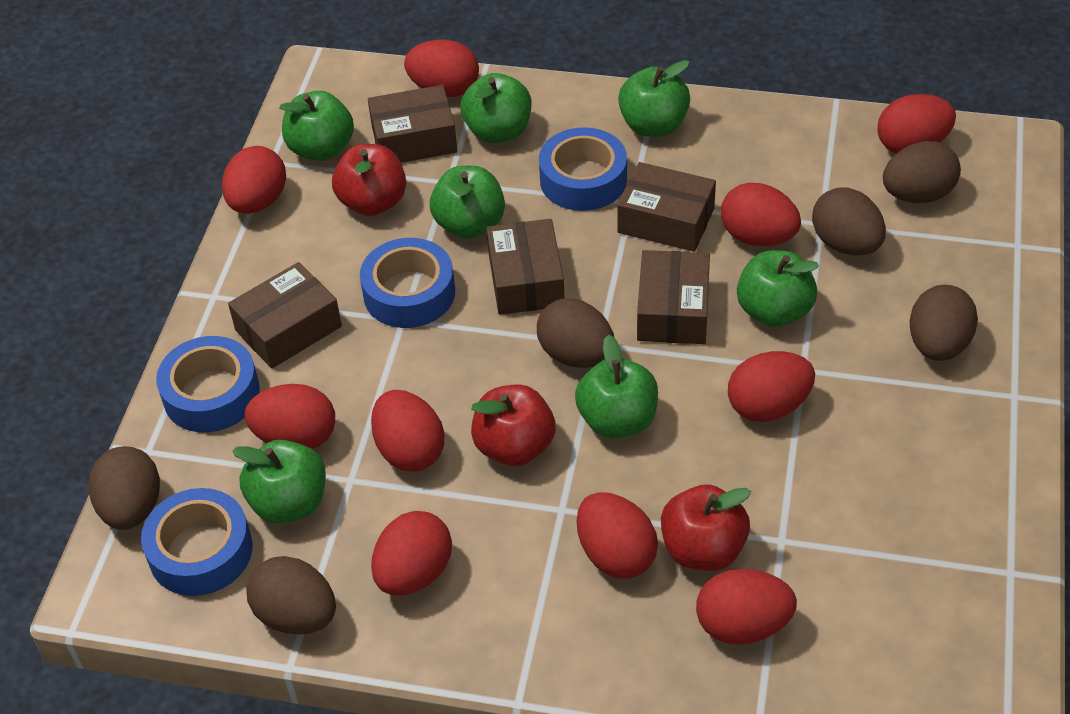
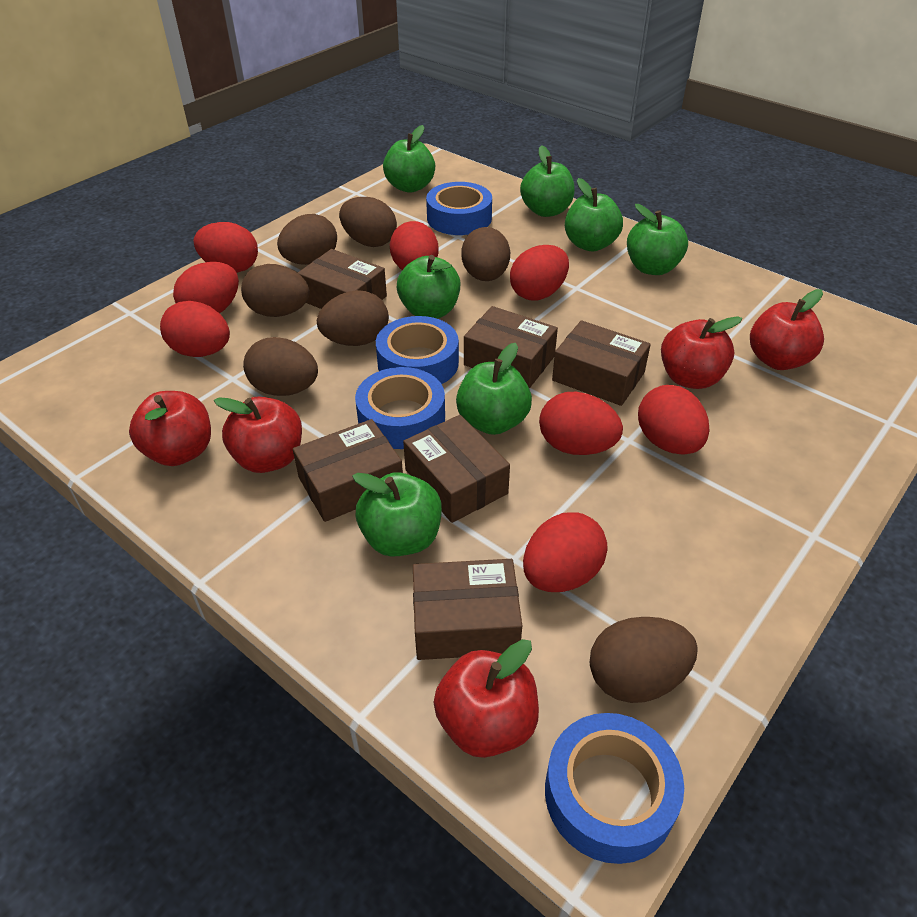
brown box: 5 -> 6
brown egg: 6 -> 7
red apple: 3 -> 5
red egg: 10 -> 8

